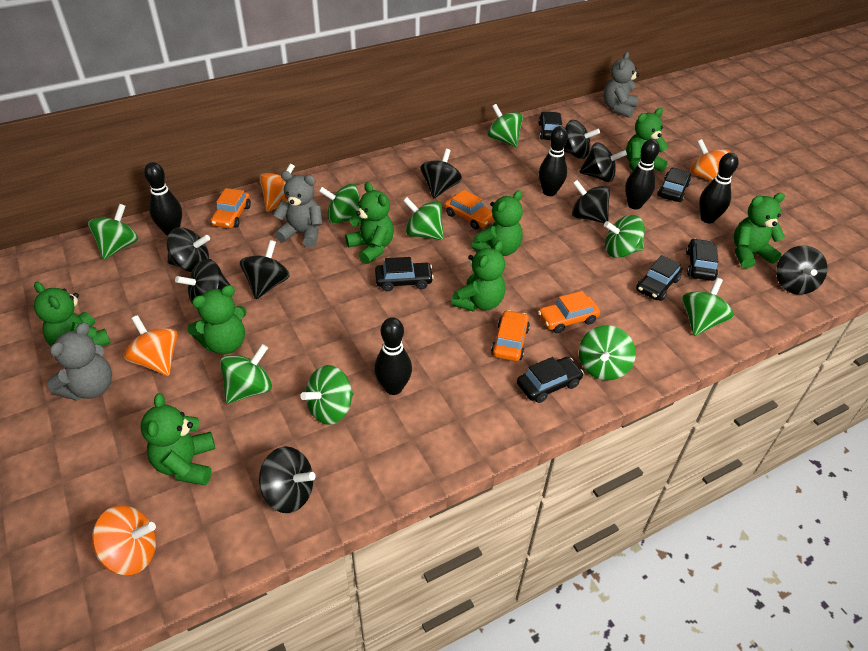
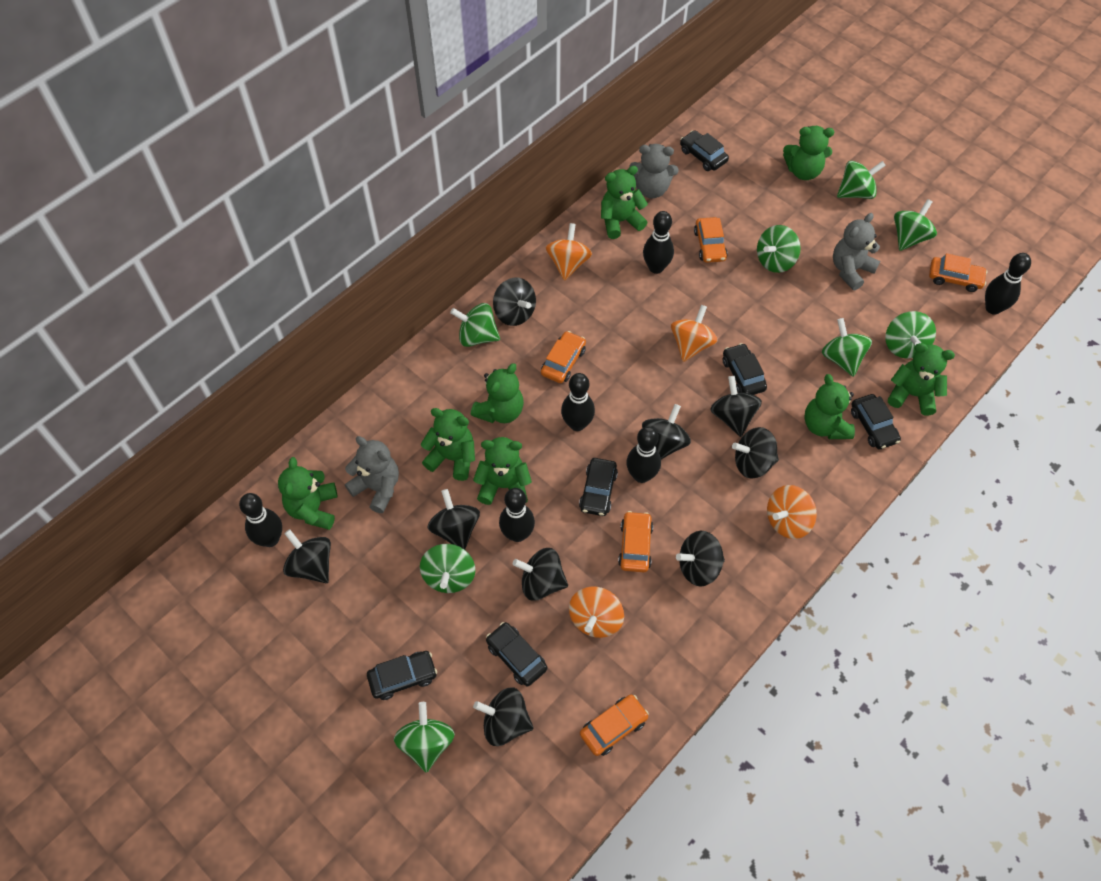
black bowling pin: 5 -> 6
green spinning top: 9 -> 8
orange car: 4 -> 5

